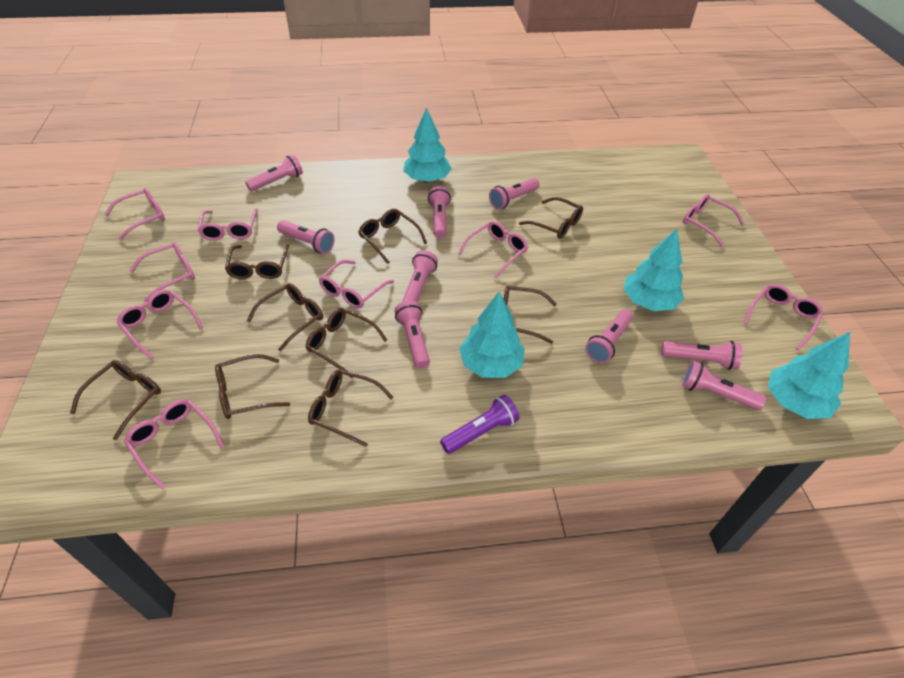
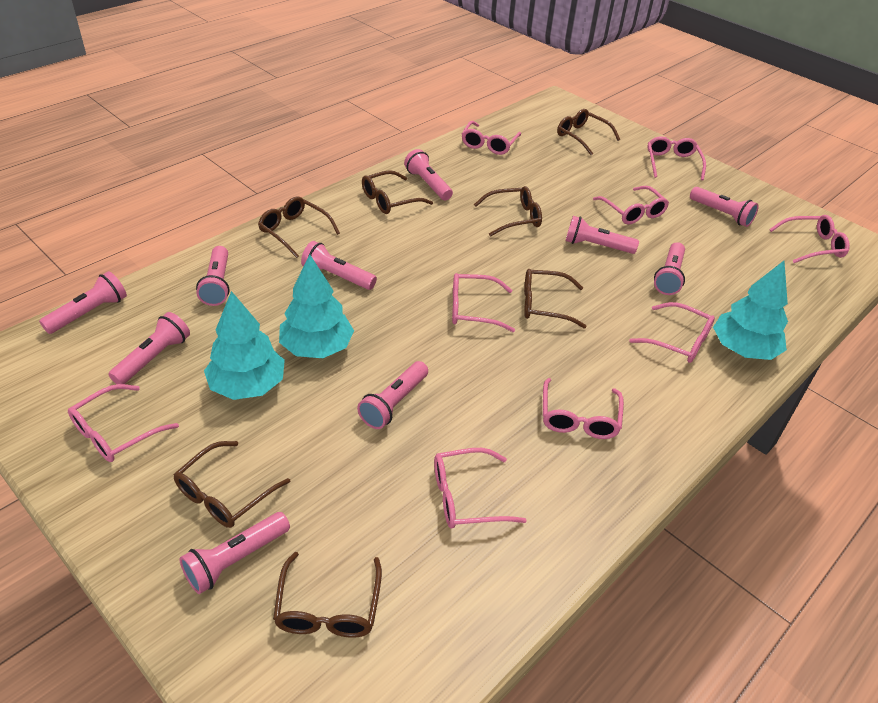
brown glasses: 9 -> 7
pink flashlight: 9 -> 10
purple flashlight: 1 -> 0
turquoise tree: 4 -> 3

